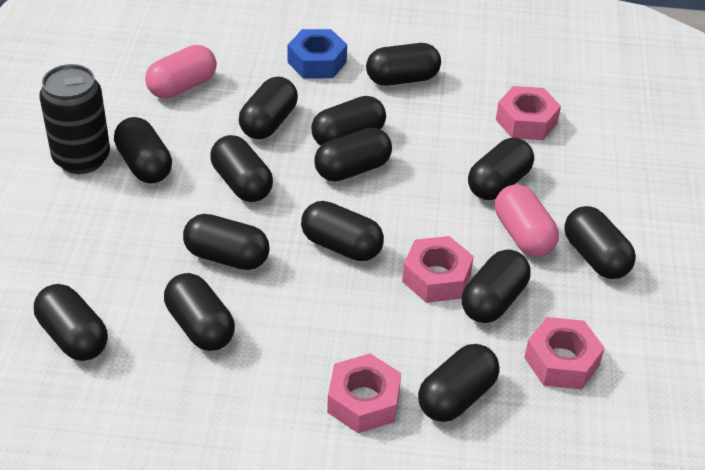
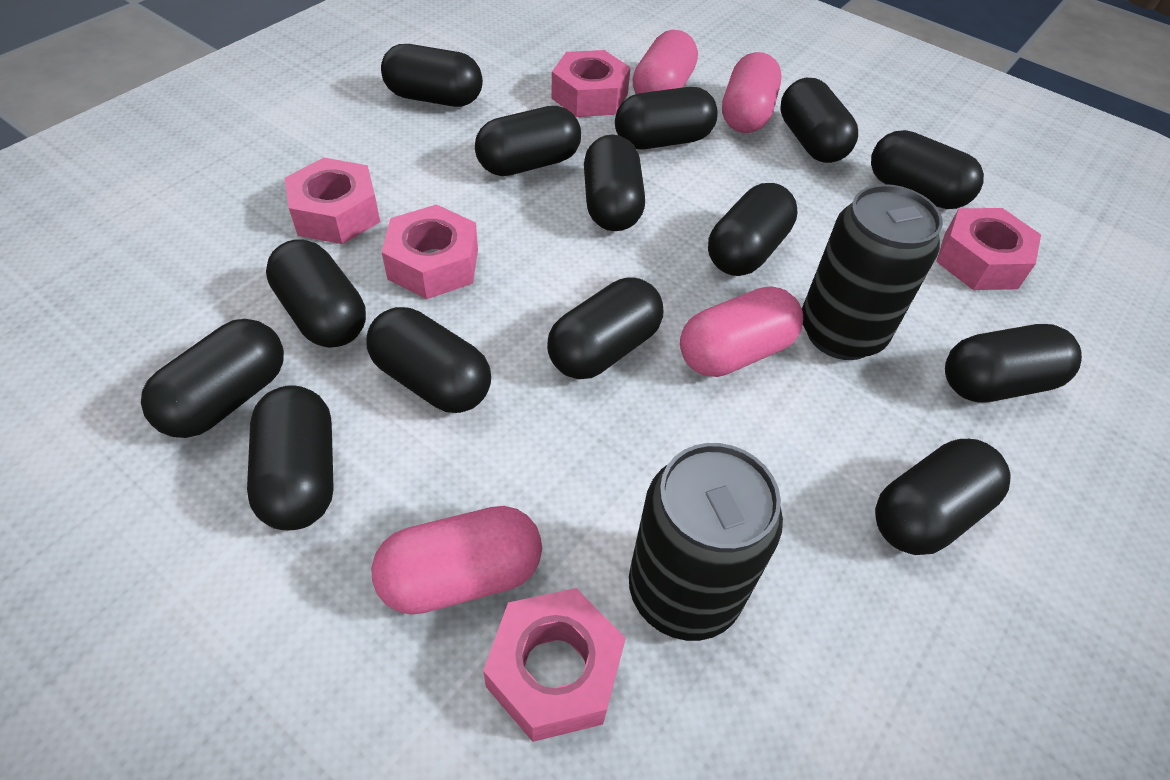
black can: 1 -> 2
blue nut: 1 -> 0
pink capsule: 2 -> 4
pink nut: 4 -> 5

